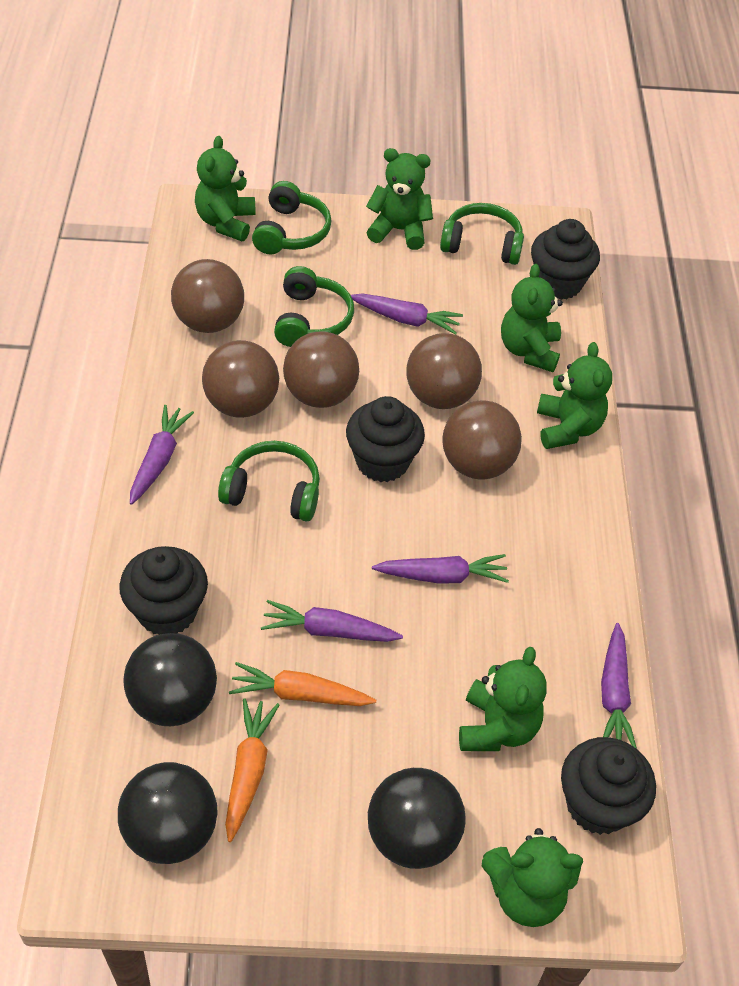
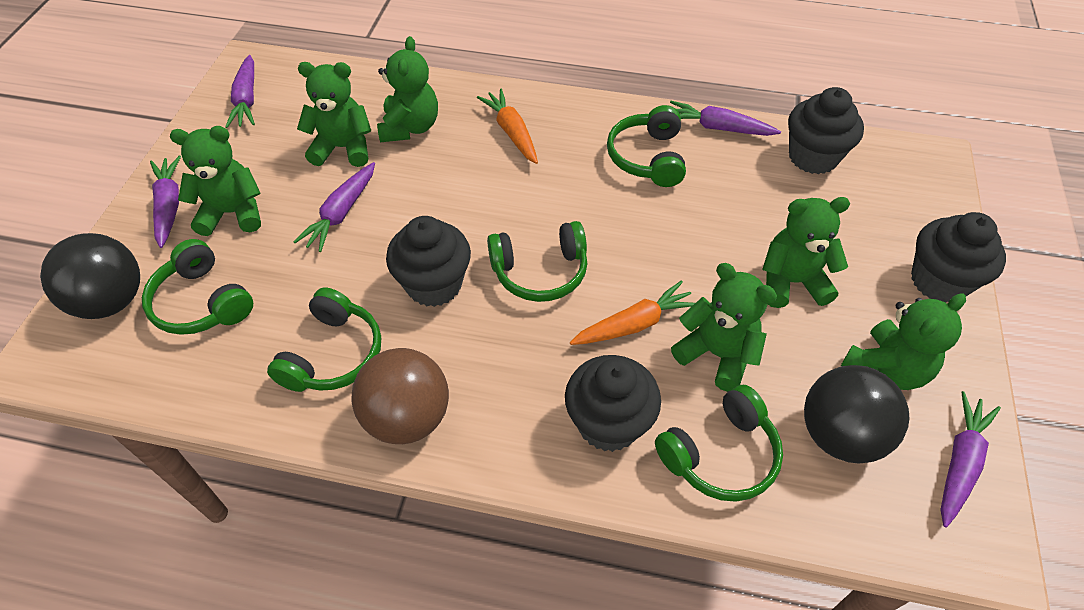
black ball: 3 -> 2
brown ball: 5 -> 1
green headphones: 4 -> 5

